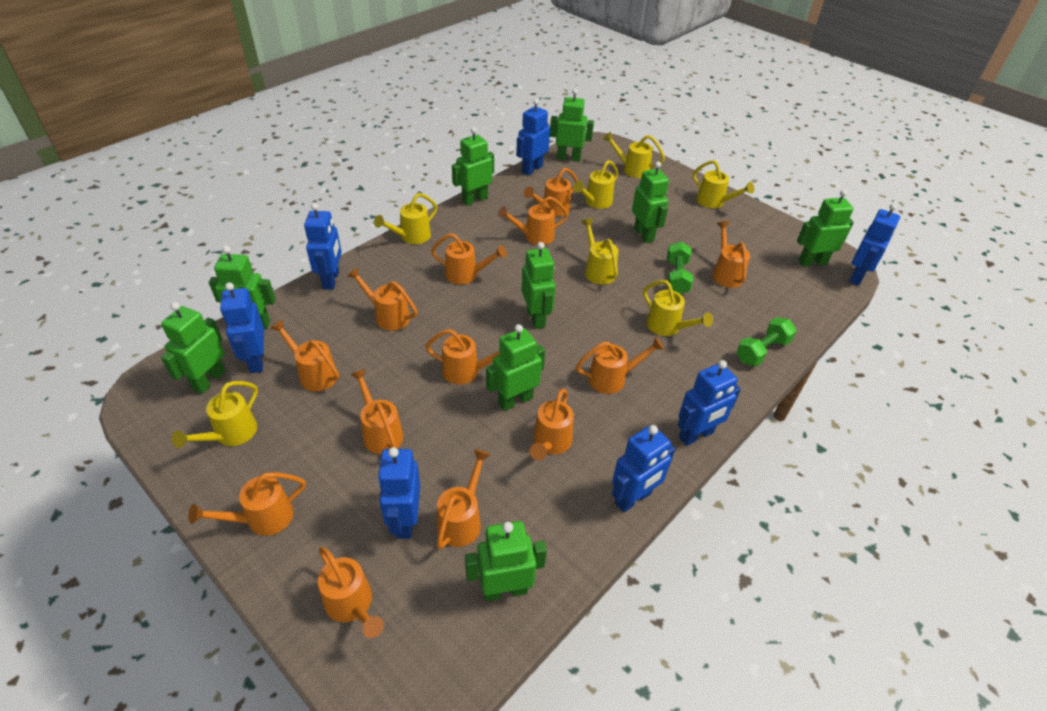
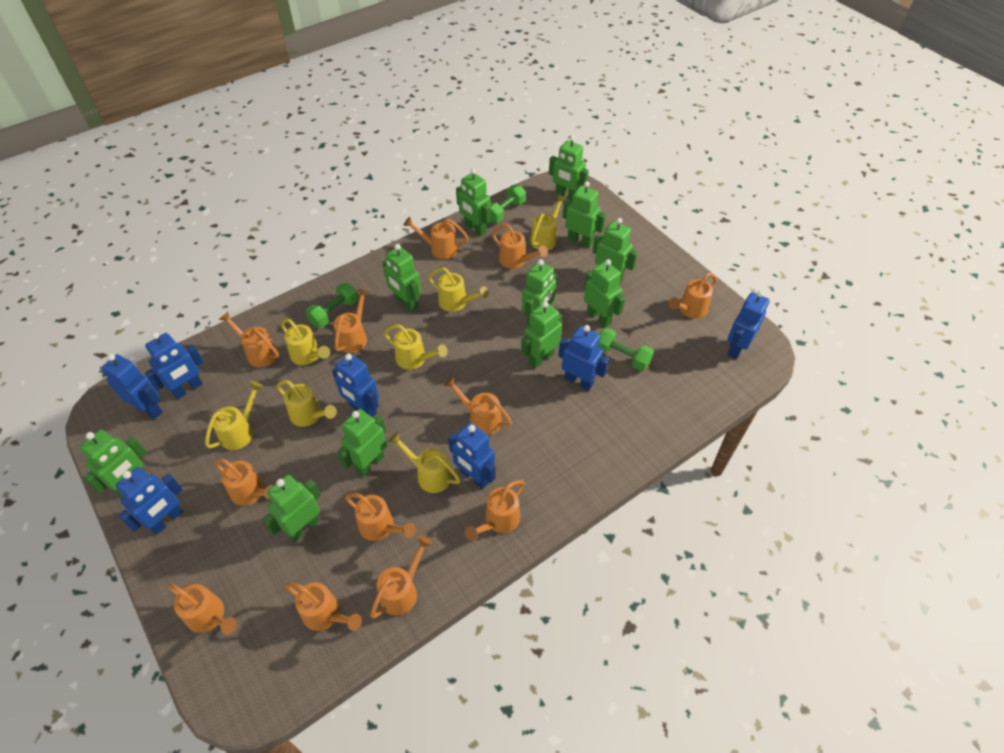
green dumbbell: 2 -> 3
green robot: 9 -> 11
orange watering can: 13 -> 12

